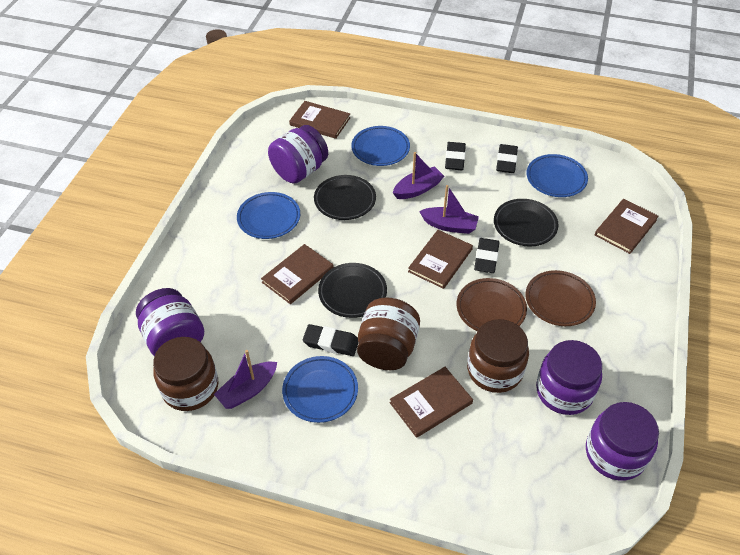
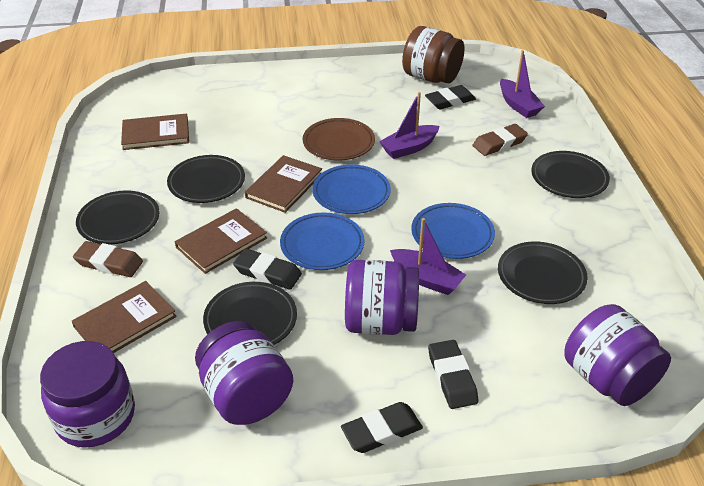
black plate: 3 -> 5
blue plate: 4 -> 3
brown book: 5 -> 4
brown eraser: 0 -> 2
brown jar: 3 -> 1
brown plate: 2 -> 1

